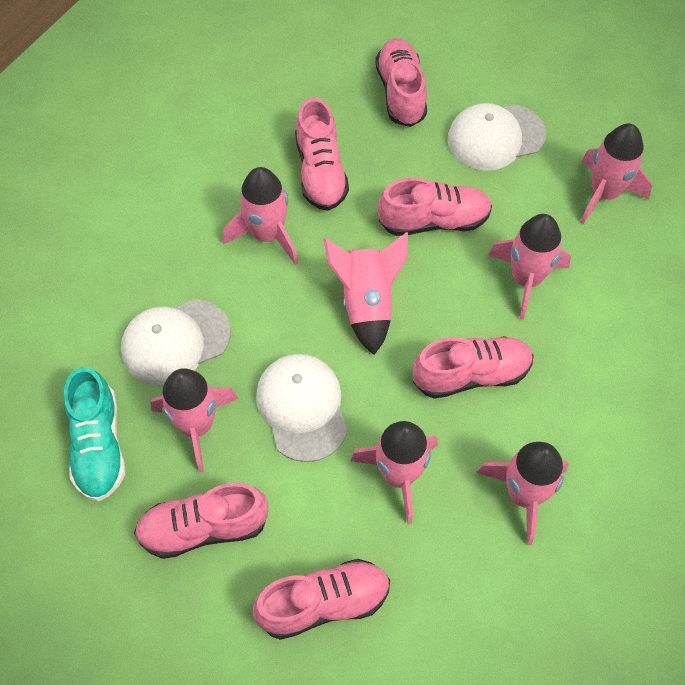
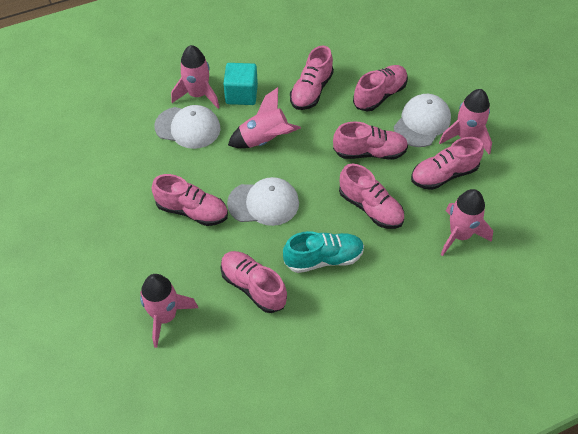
pink rocket: 7 -> 5
pink shoe: 6 -> 7
turquoise cube: 0 -> 1

